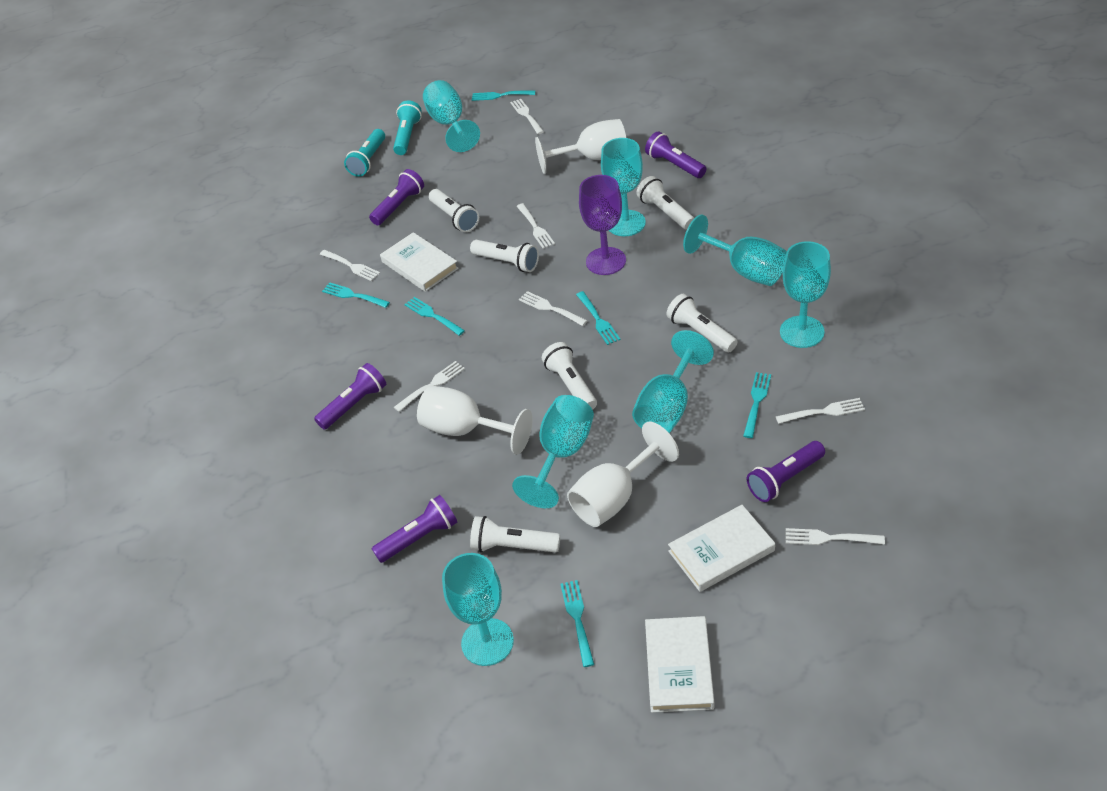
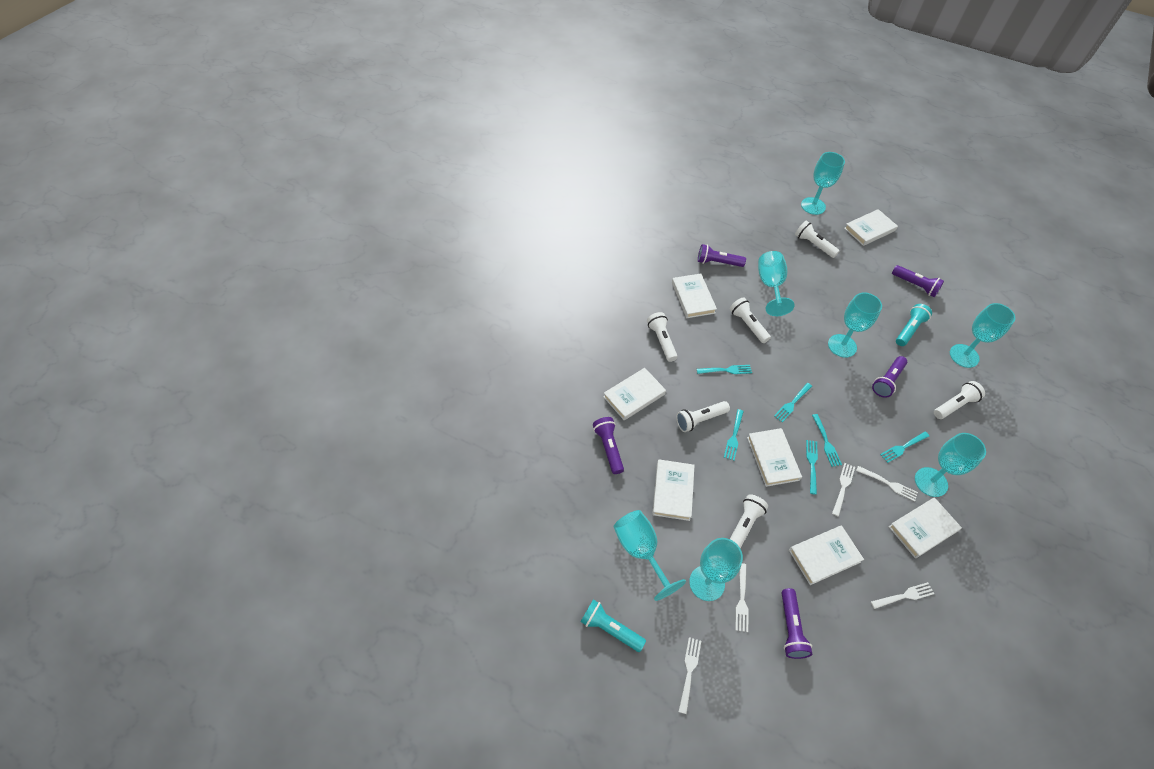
purple goblet: 1 -> 0
white book: 3 -> 7
white fork: 7 -> 5
white goblet: 3 -> 0

